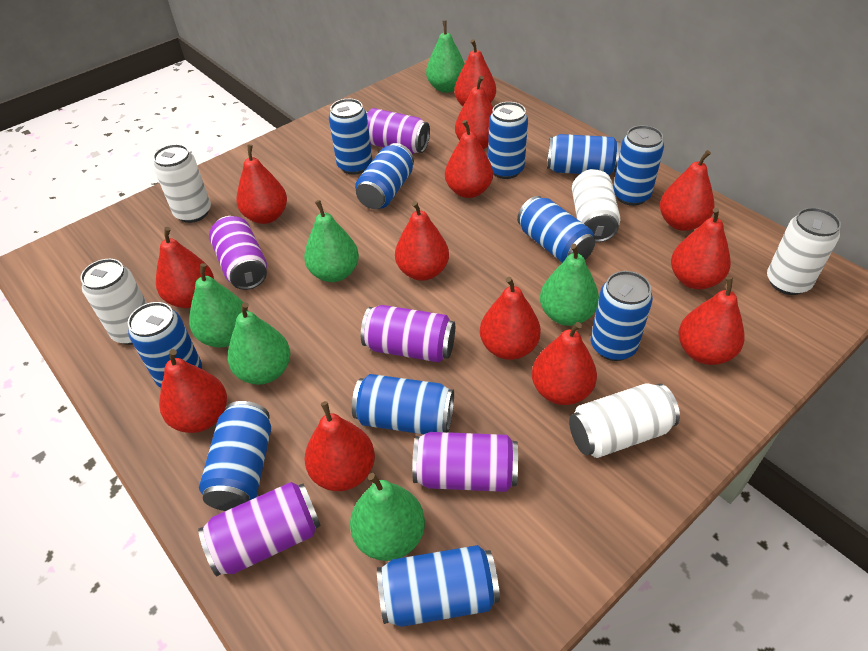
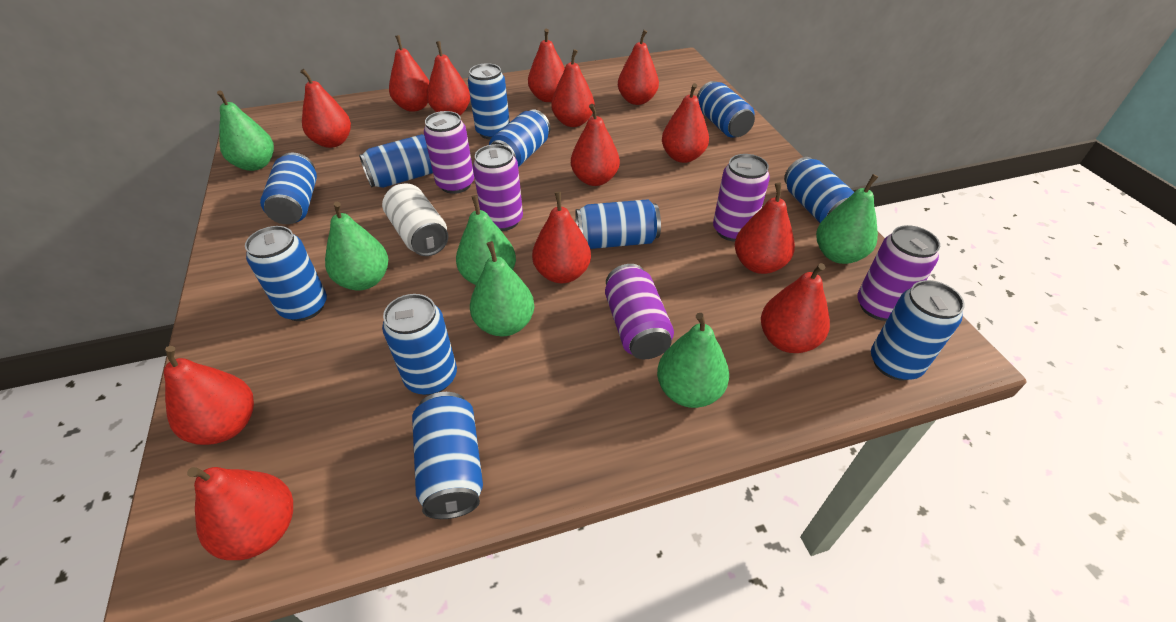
white can: 5 -> 1

